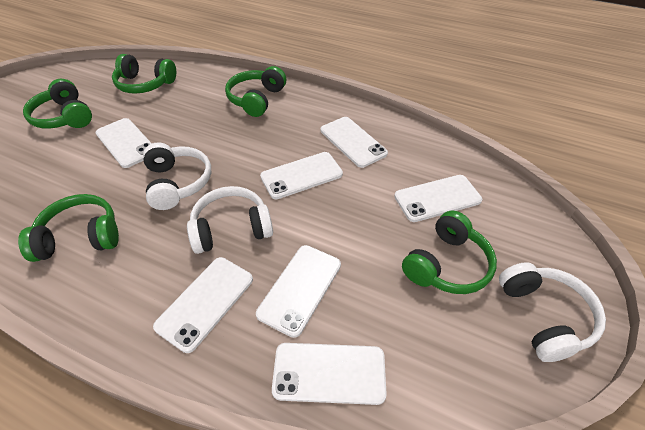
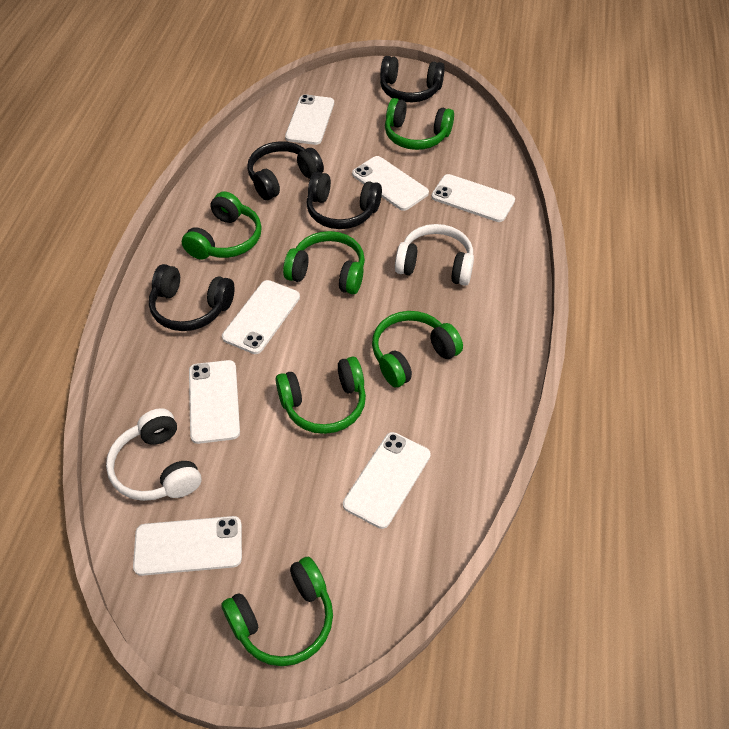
black headphones: 0 -> 4
green headphones: 5 -> 6
white headphones: 3 -> 2

